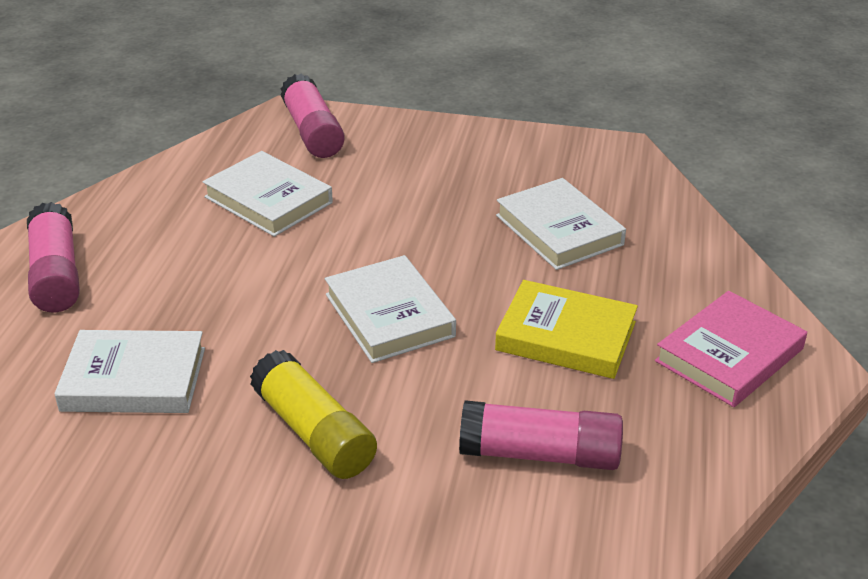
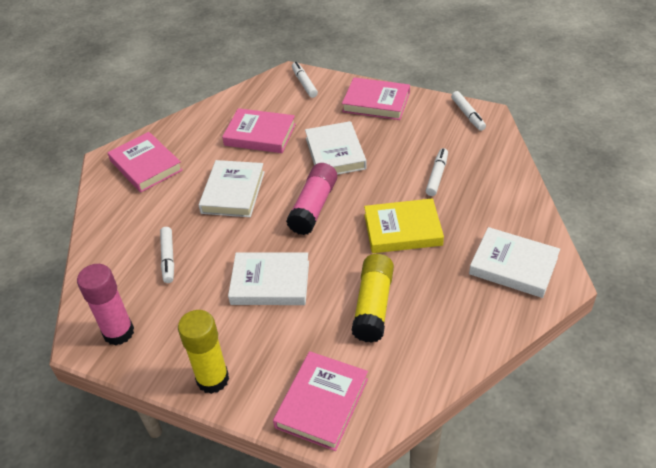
pink book: 1 -> 4
pink glue stick: 3 -> 2
white marker: 0 -> 4
yellow glue stick: 1 -> 2

